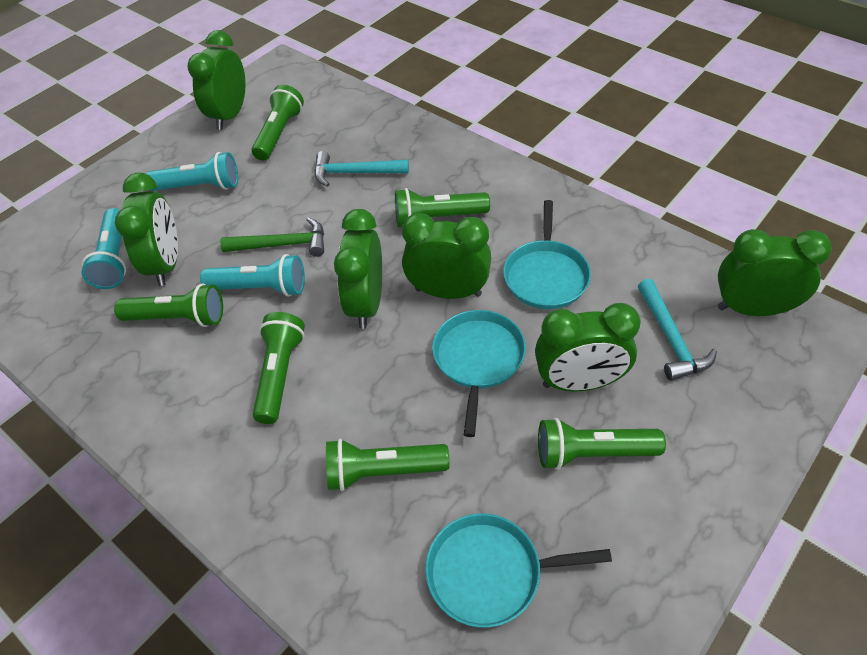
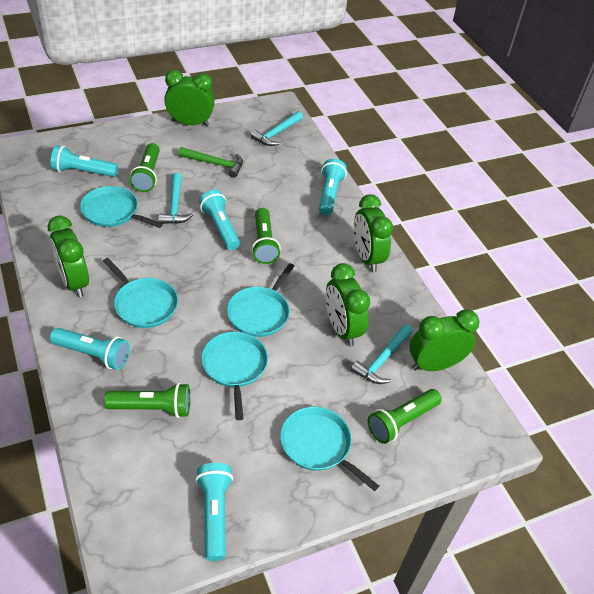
green clock: 6 -> 5
green flashlight: 6 -> 4
turquoise flashlight: 3 -> 5
turquoise hammer: 2 -> 3
turquoise pan: 3 -> 5

